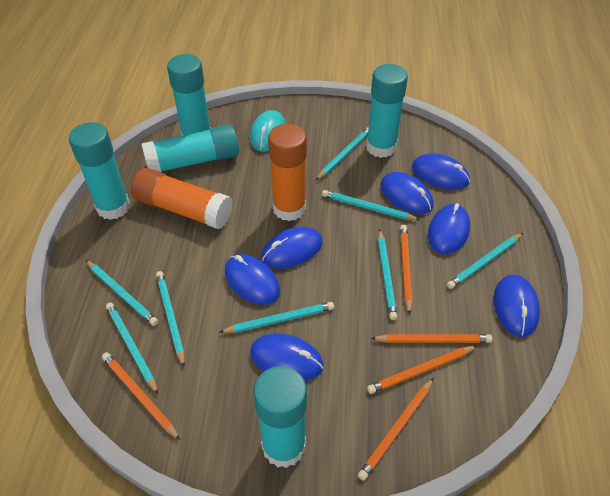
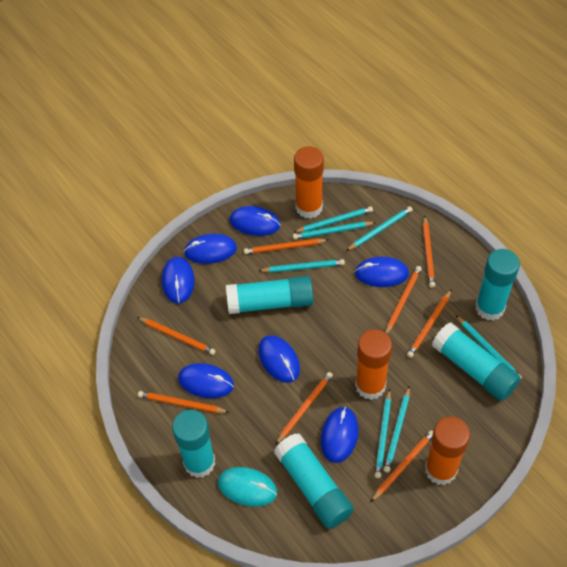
orange glue stick: 2 -> 3
orange pencil: 5 -> 8
turquoise pencil: 8 -> 7

